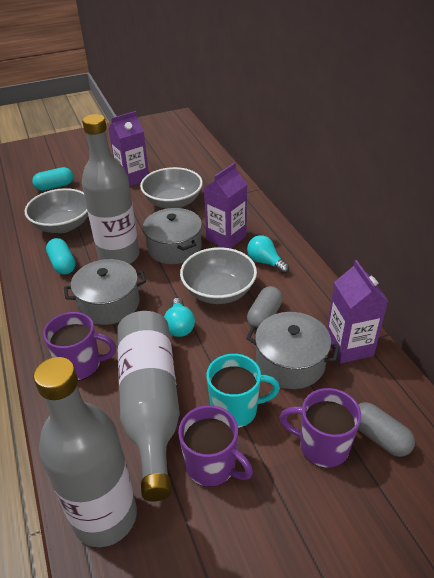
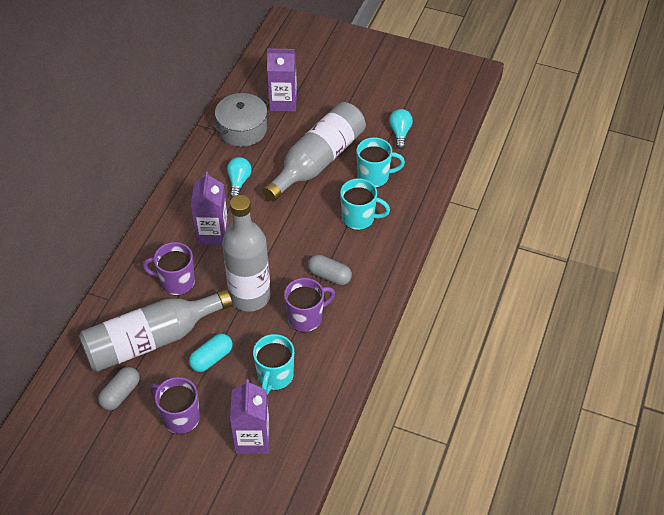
grey bowl: 3 -> 0
grey pot: 3 -> 1
turquoise capsule: 2 -> 1
turquoise mug: 1 -> 3

